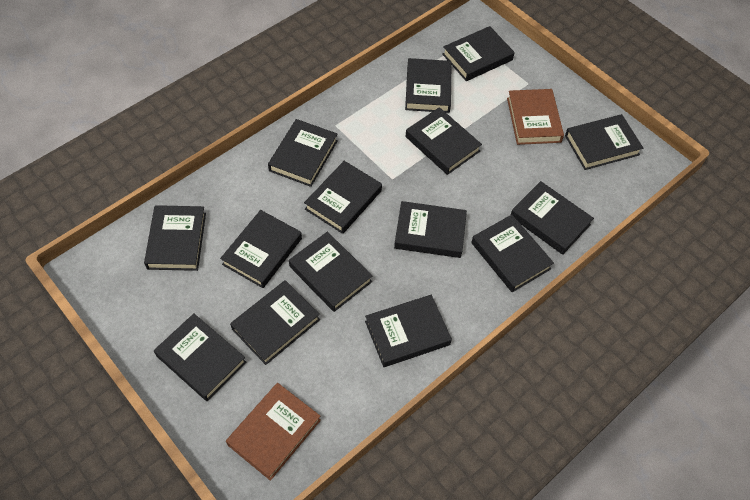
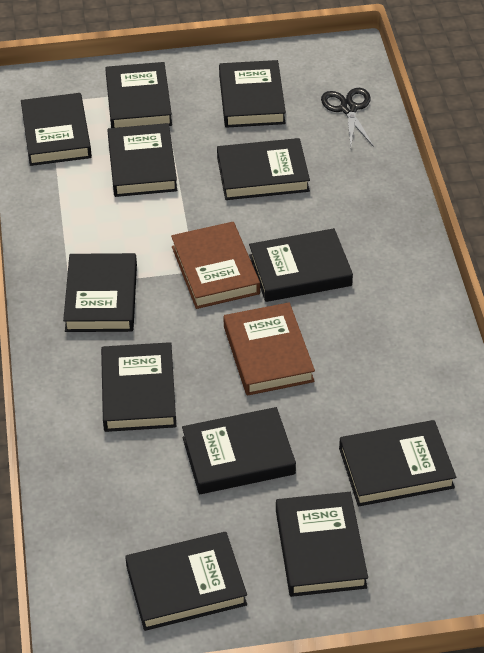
black book: 15 -> 12
black scissors: 0 -> 1

